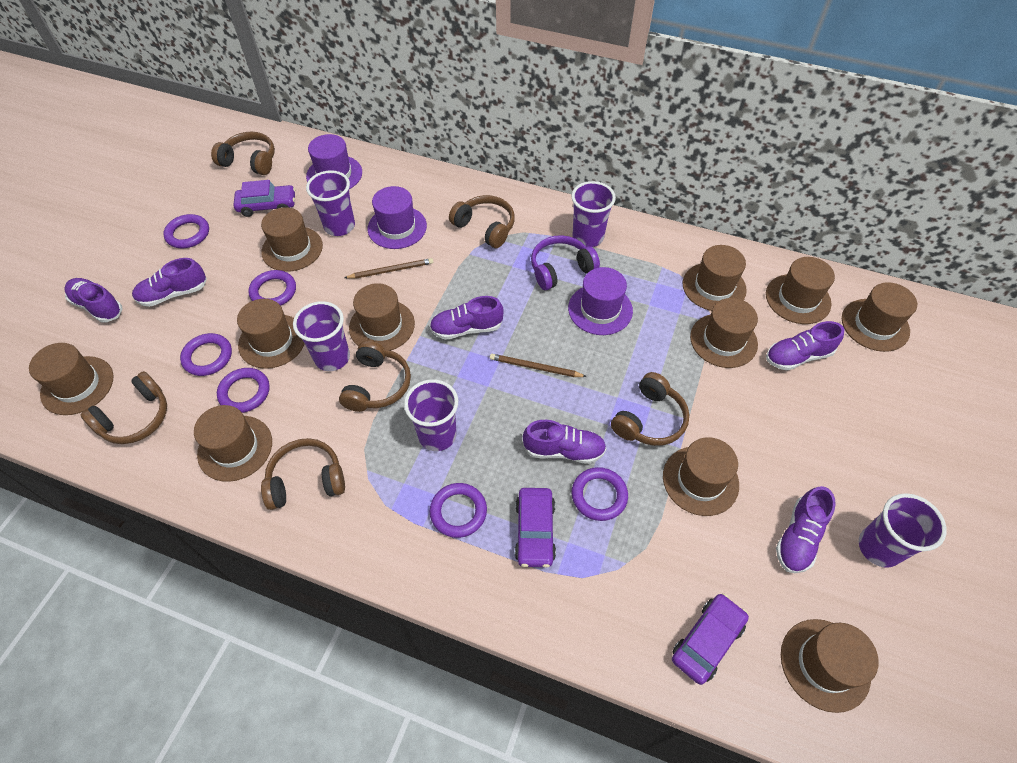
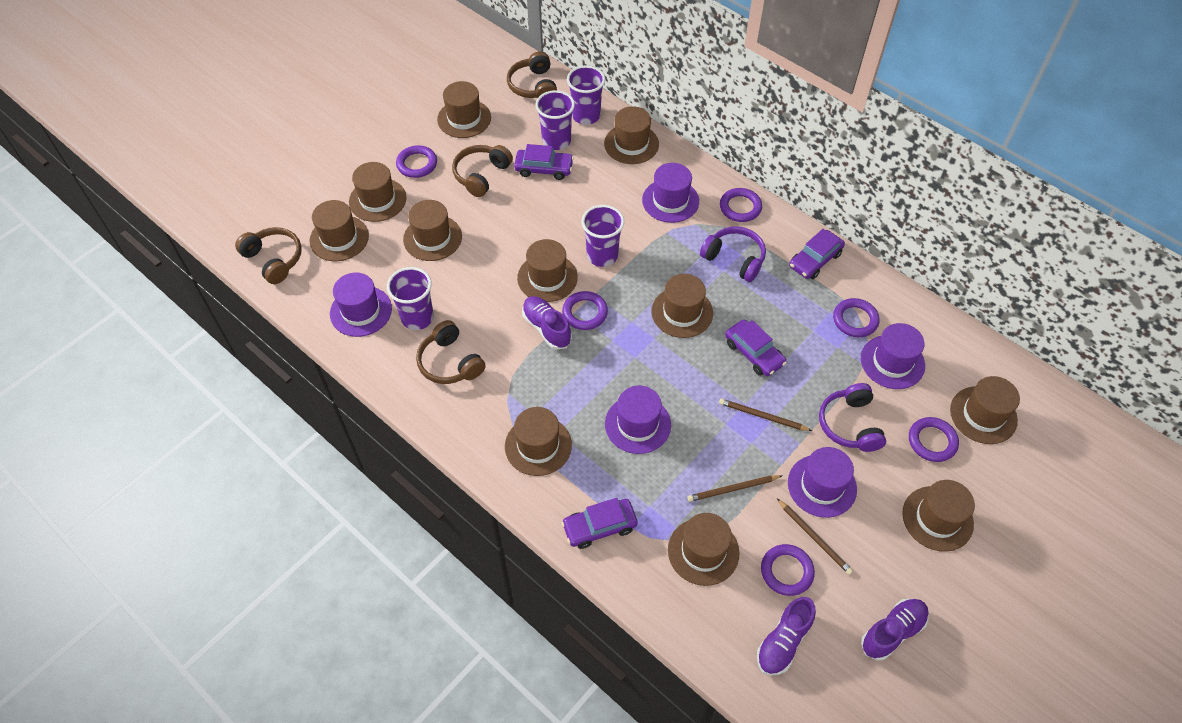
brown headphones: 6 -> 4
brown pencil: 2 -> 3
purple car: 3 -> 4
purple cup: 5 -> 4
purple hat: 3 -> 5
purple headphones: 1 -> 2
purple shoe: 6 -> 3

